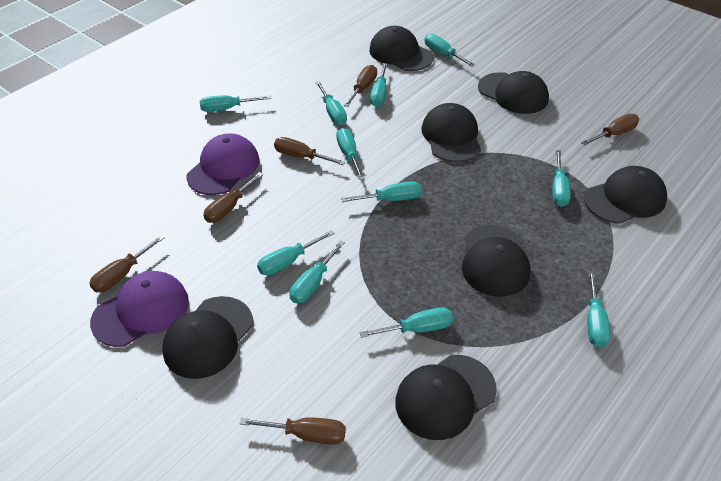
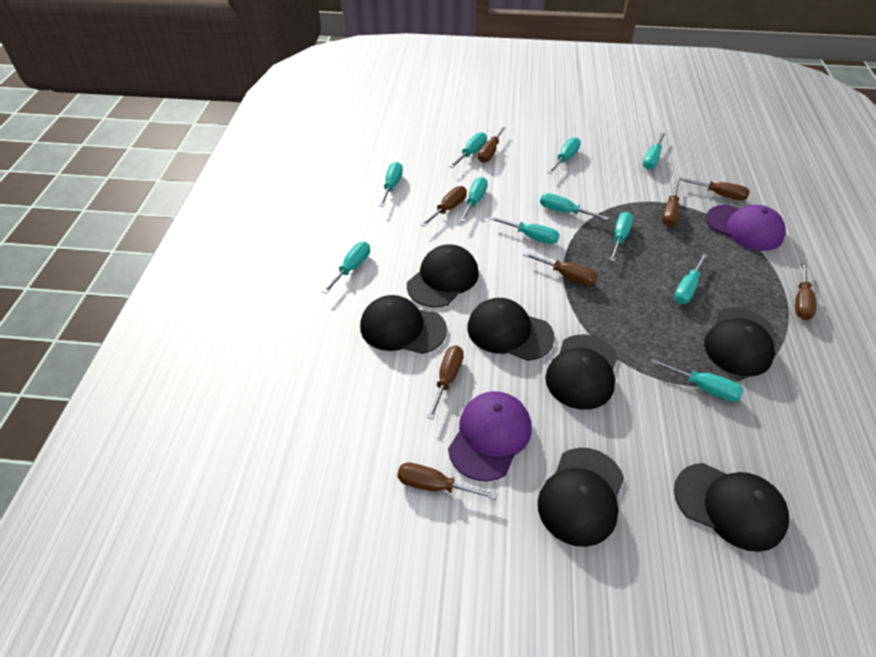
brown screwdriver: 6 -> 8

